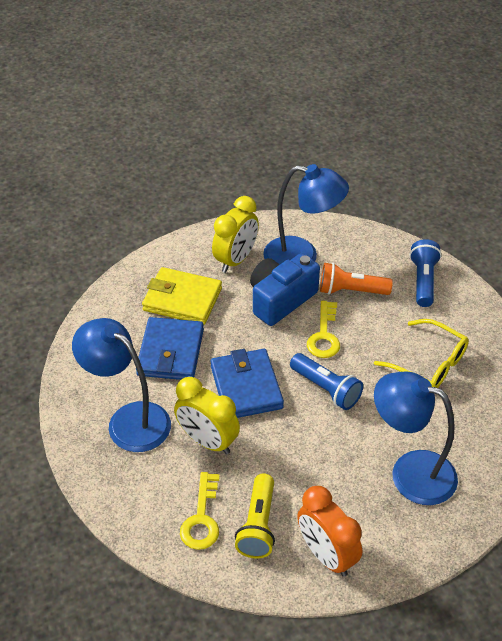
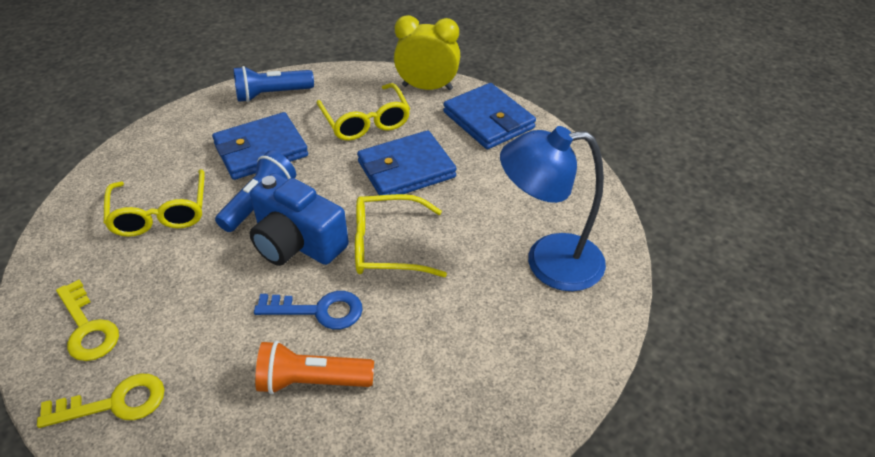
blue key: 0 -> 1
blue lamp: 3 -> 1
blue wallet: 2 -> 3
orange clock: 1 -> 0
yellow clock: 2 -> 1
yellow flashlight: 1 -> 0
yellow glasses: 1 -> 3
yellow wallet: 1 -> 0

